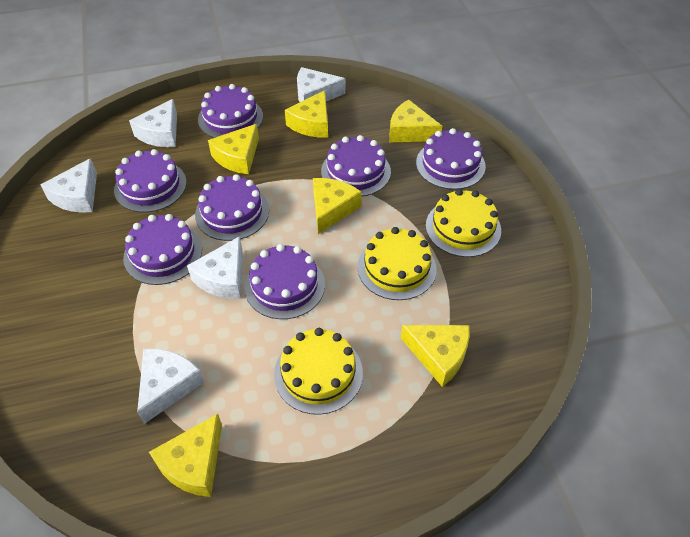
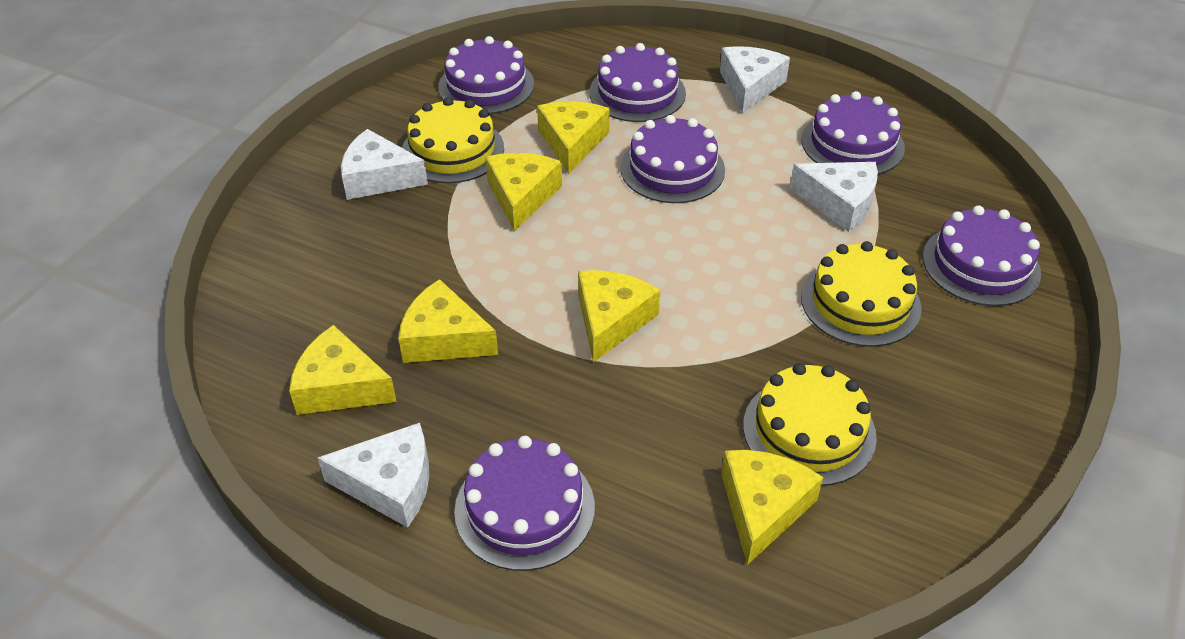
purple cake: 7 -> 6
white cheese: 5 -> 4

